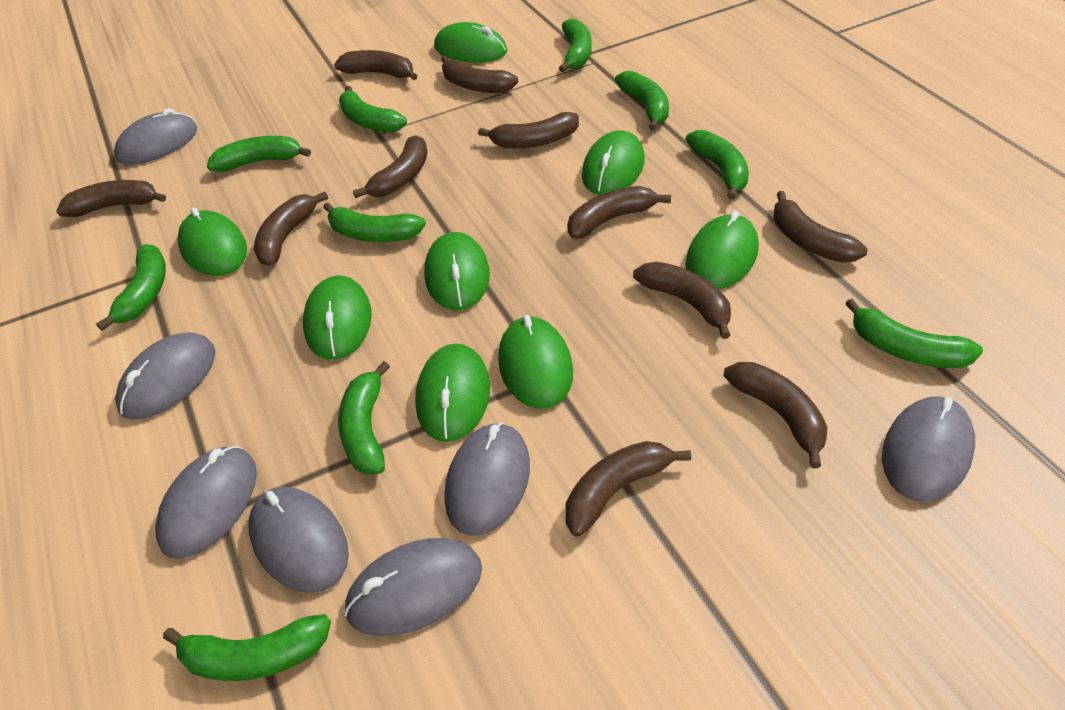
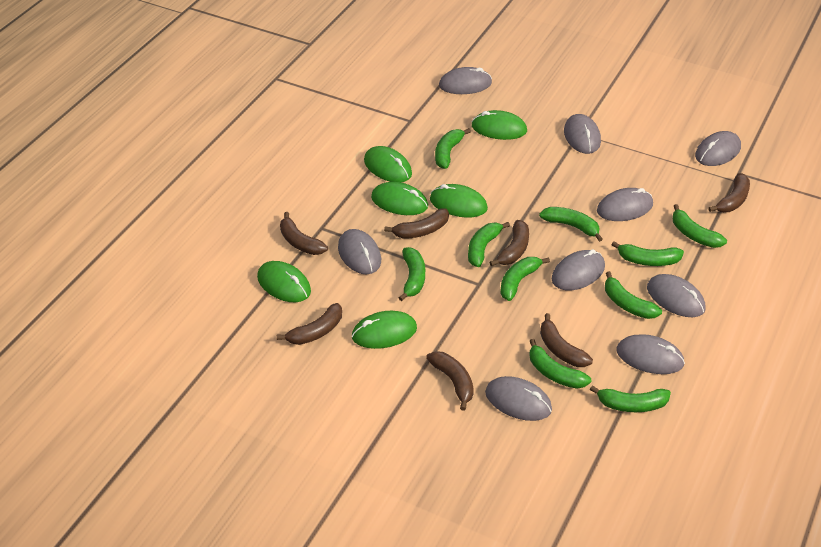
brown banana: 11 -> 7
green mouse: 8 -> 6
grey mouse: 7 -> 9

